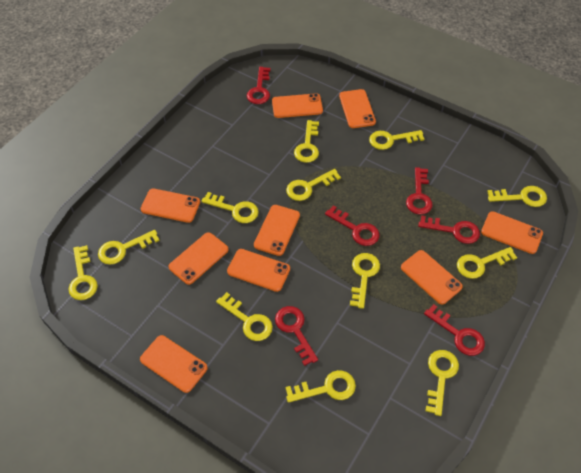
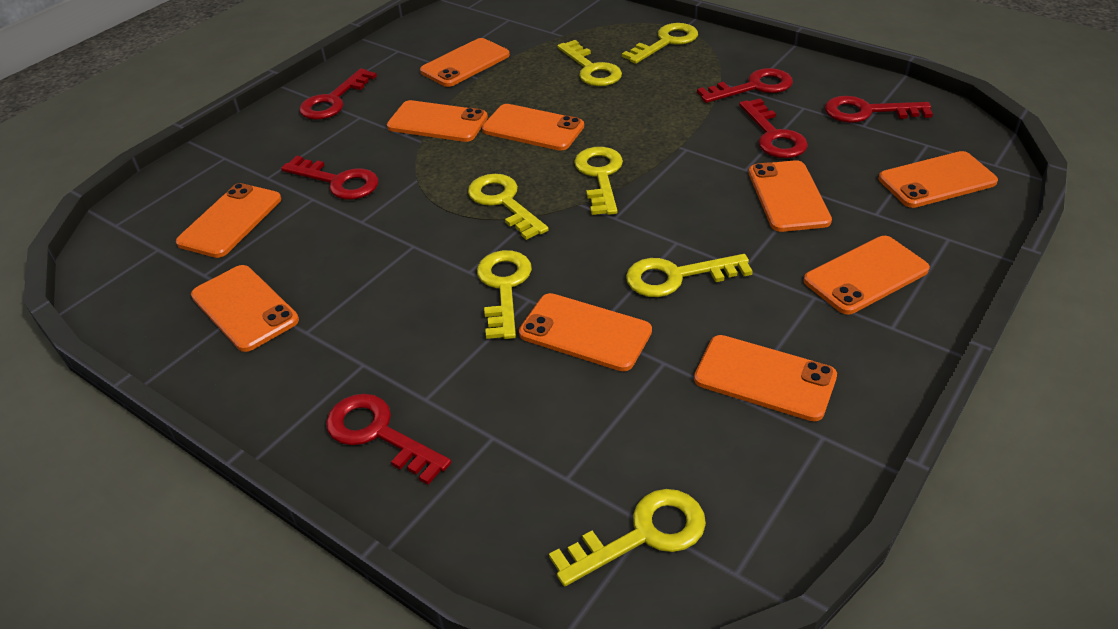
orange phone: 9 -> 10
yellow key: 12 -> 7

